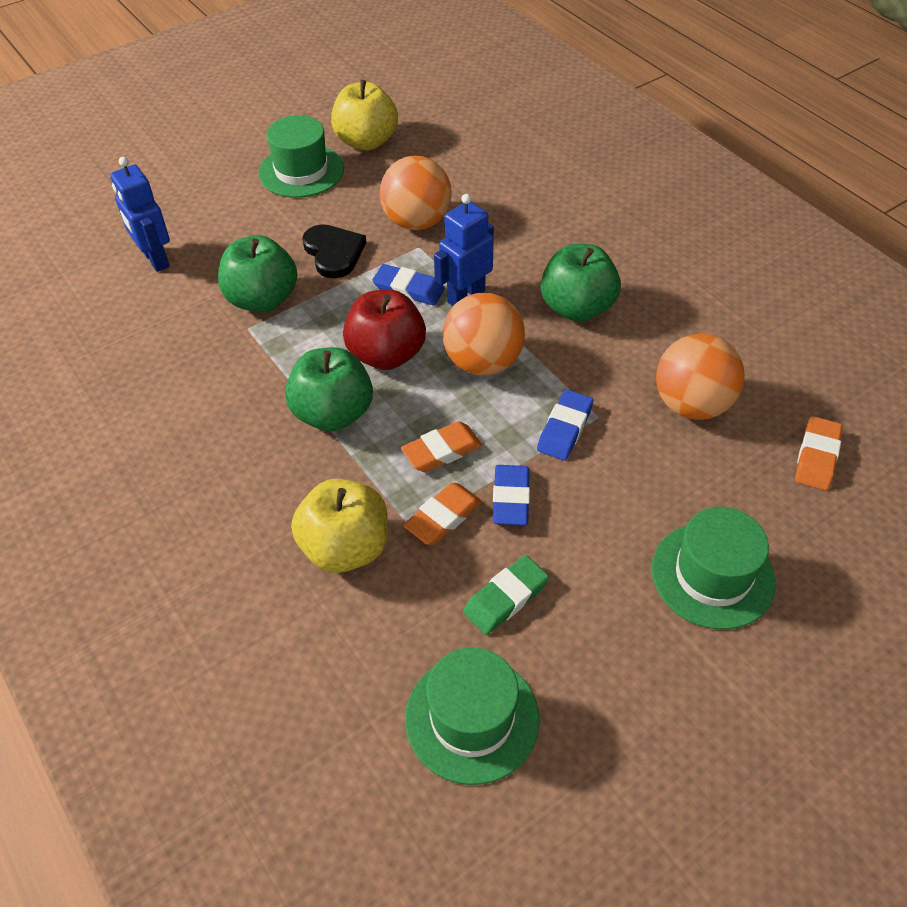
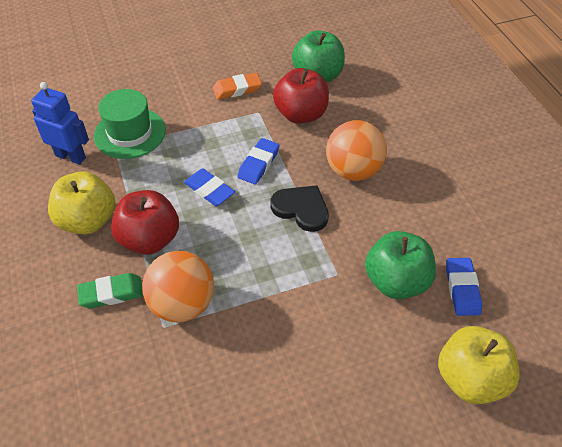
blue robot: 2 -> 1
green apple: 3 -> 2
green hat: 3 -> 1
orange ball: 3 -> 2
orange eraser: 3 -> 1
red apple: 1 -> 2

